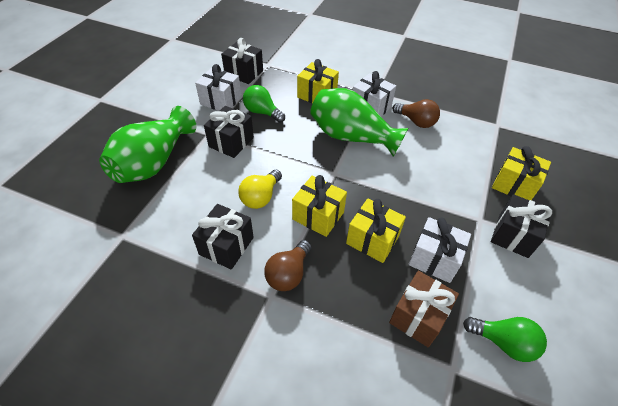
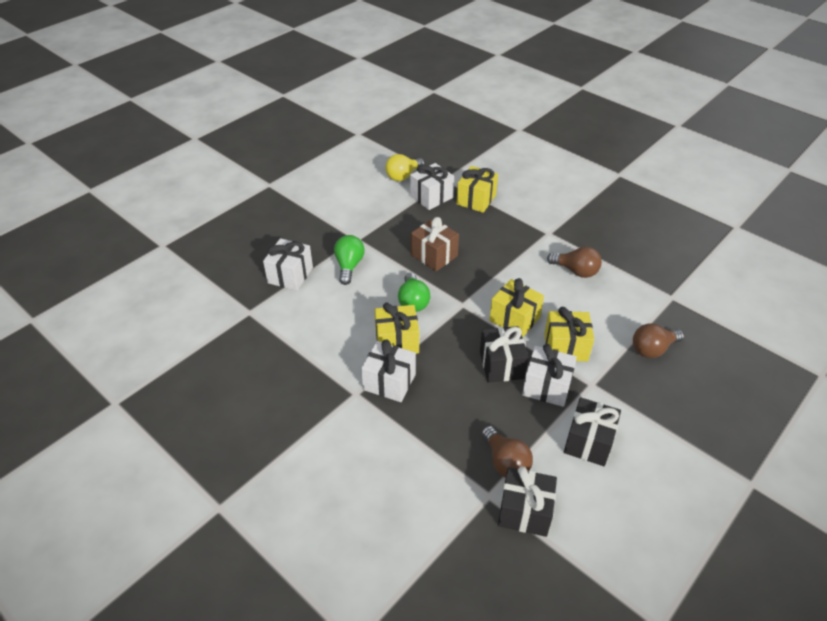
black gift: 4 -> 3
brown light bulb: 2 -> 3
green vase: 2 -> 0
white gift: 3 -> 4

